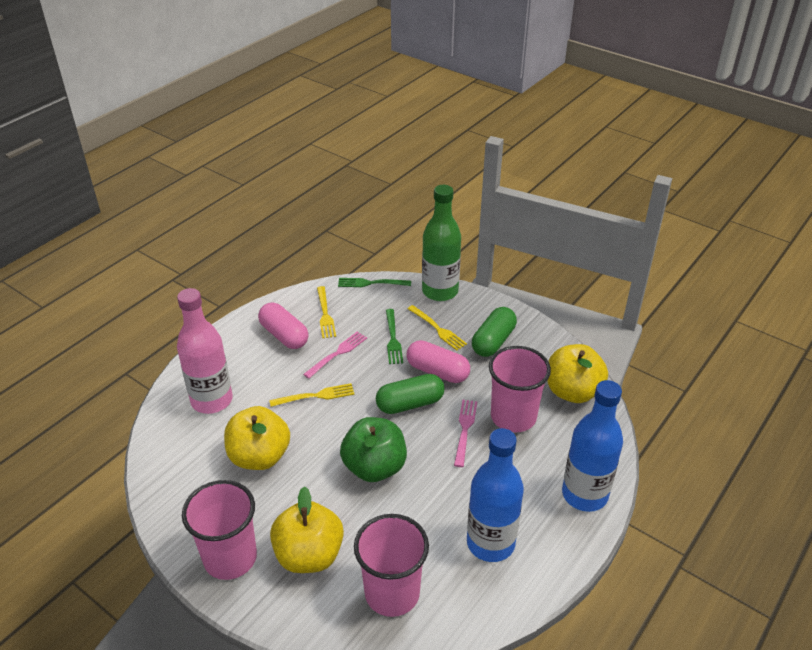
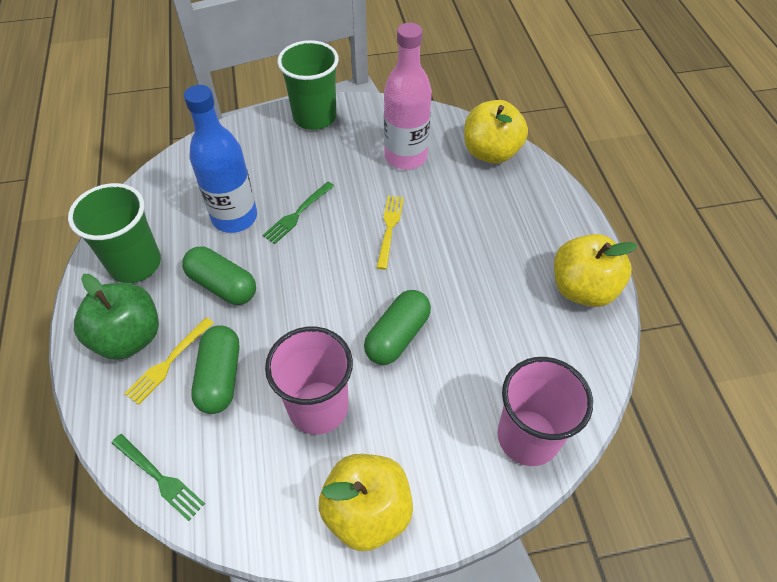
blue bottle: 2 -> 1
green bottle: 1 -> 0
green capsule: 2 -> 3
green cup: 0 -> 2
pink capsule: 2 -> 0
pink cup: 3 -> 2
pink fork: 2 -> 0
yellow fork: 3 -> 2

